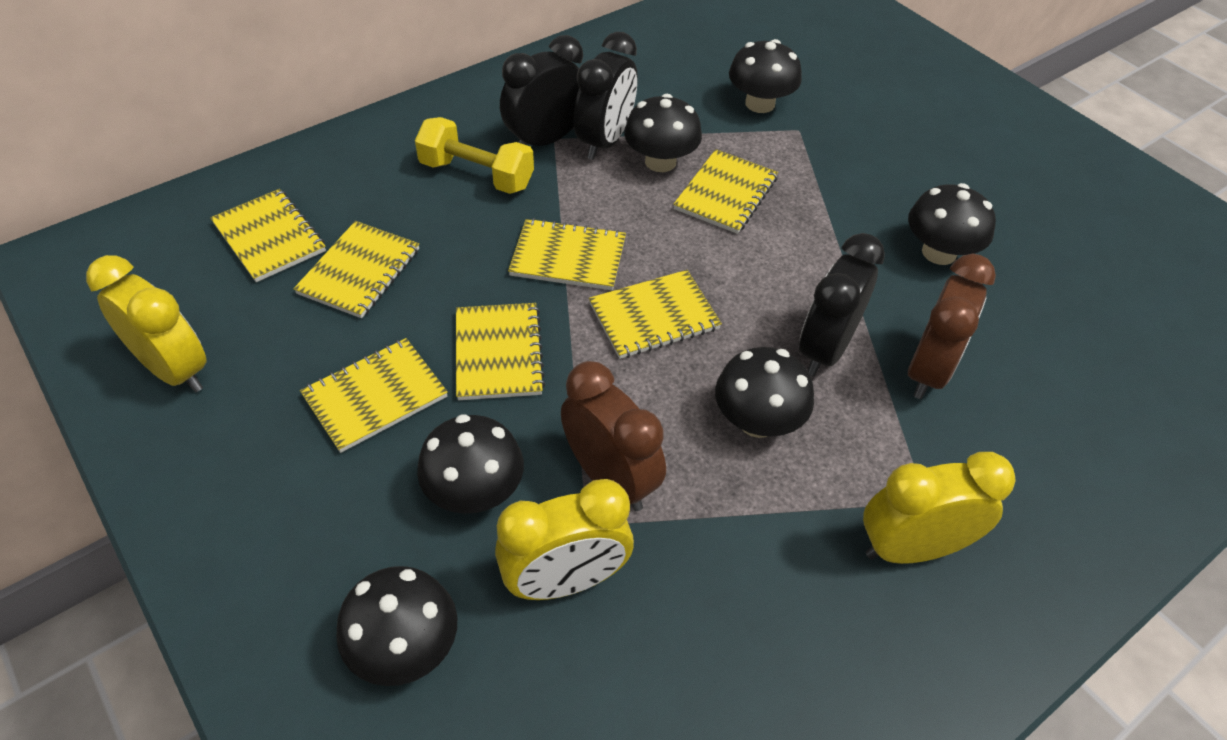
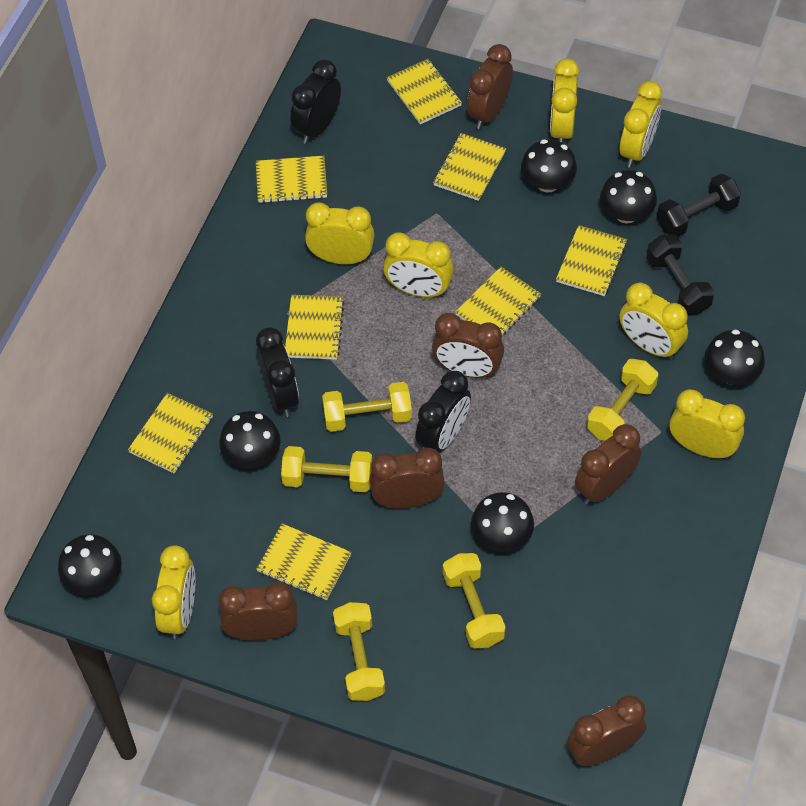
black dumbbell: 0 -> 2
brown clock: 2 -> 6
yellow clock: 3 -> 7
yellow dumbbell: 1 -> 5
yellow notebook: 7 -> 8

